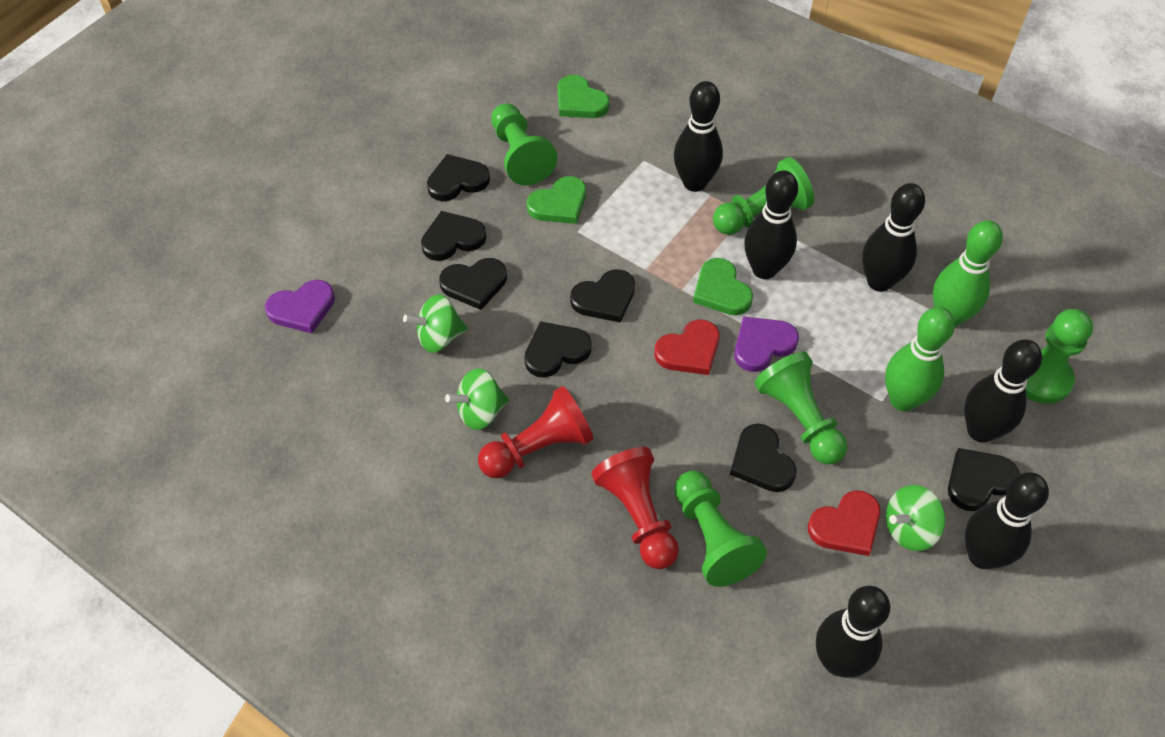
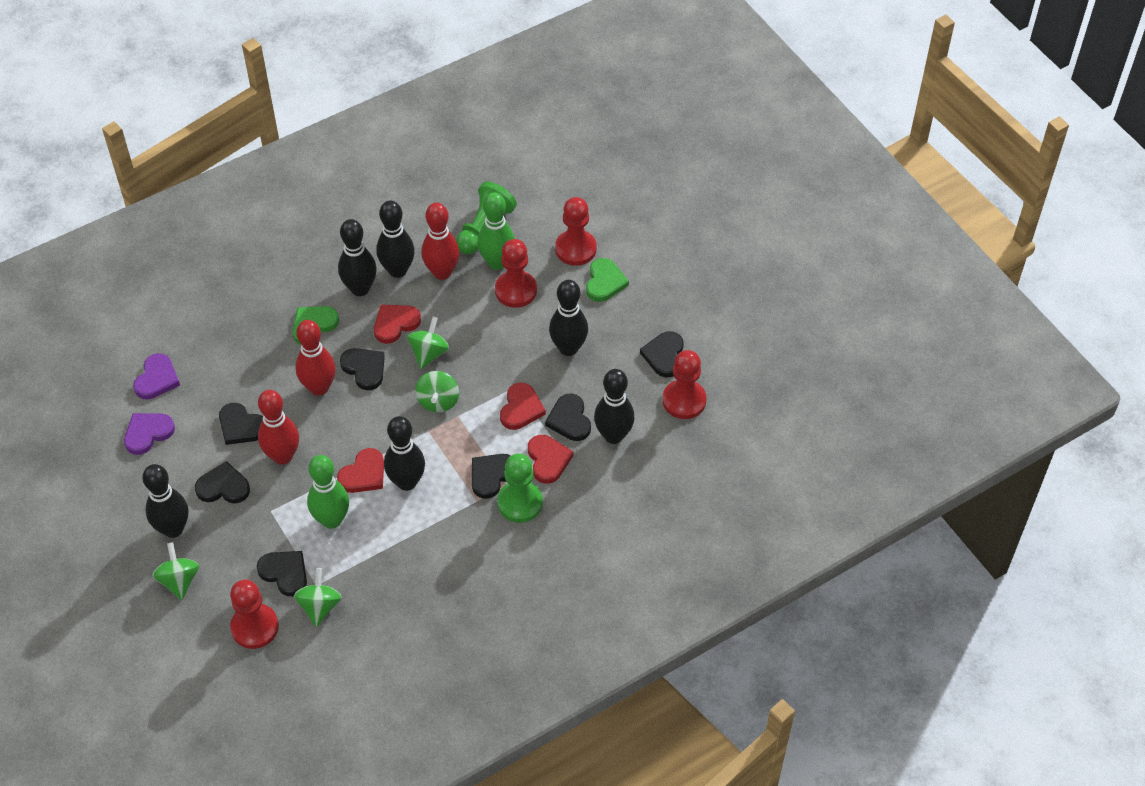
green heart: 3 -> 2
green pawn: 5 -> 2
green spinning top: 3 -> 4
red bowling pin: 0 -> 3
red heart: 2 -> 4
red pawn: 2 -> 4

